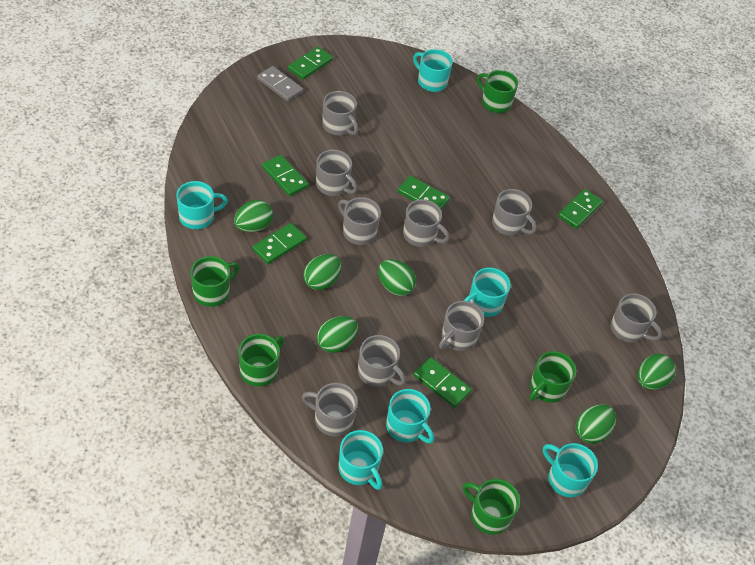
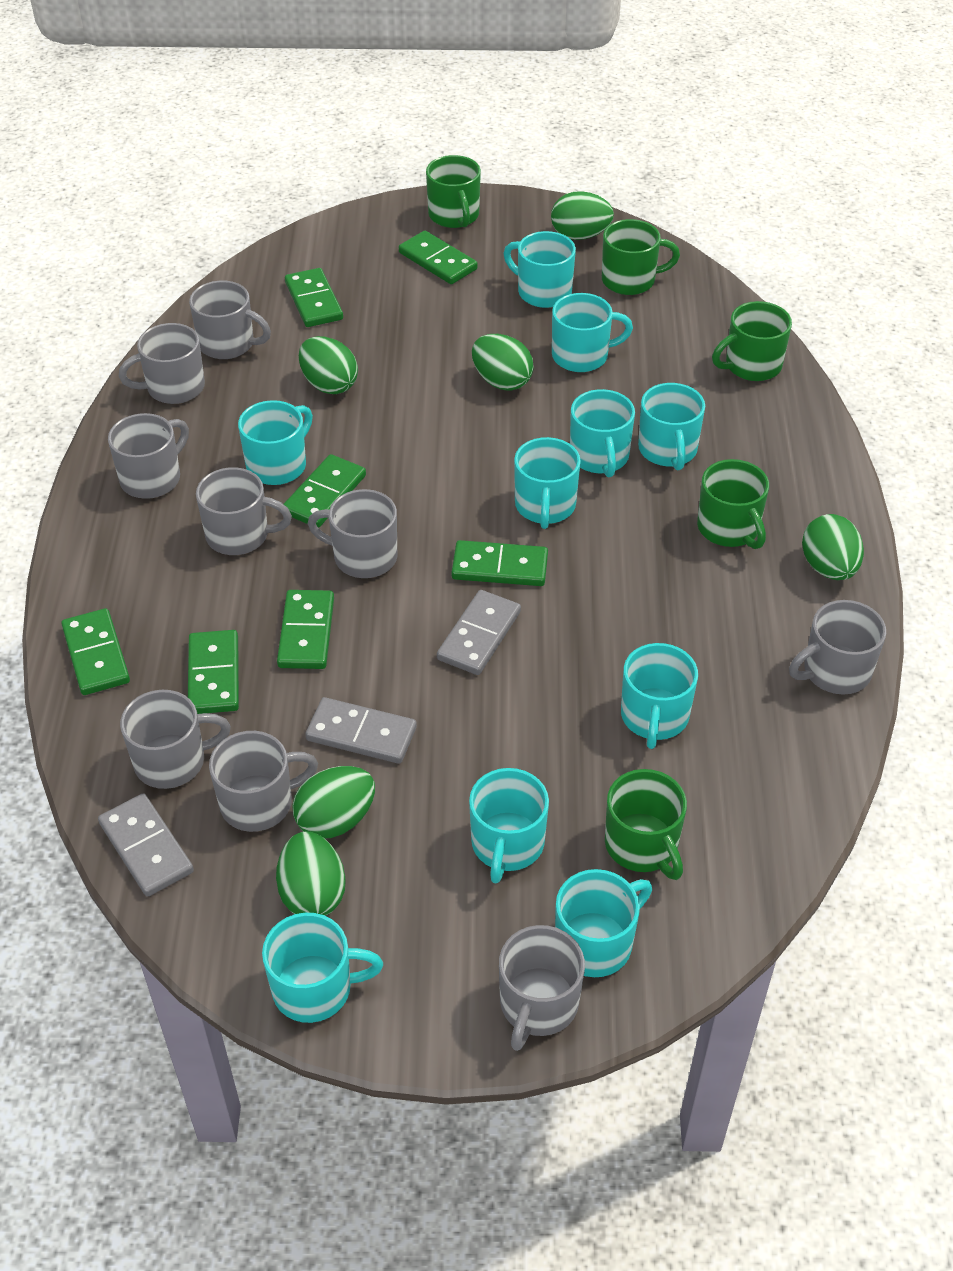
green domino: 6 -> 7
grey domino: 1 -> 3
turquoise mug: 6 -> 10

